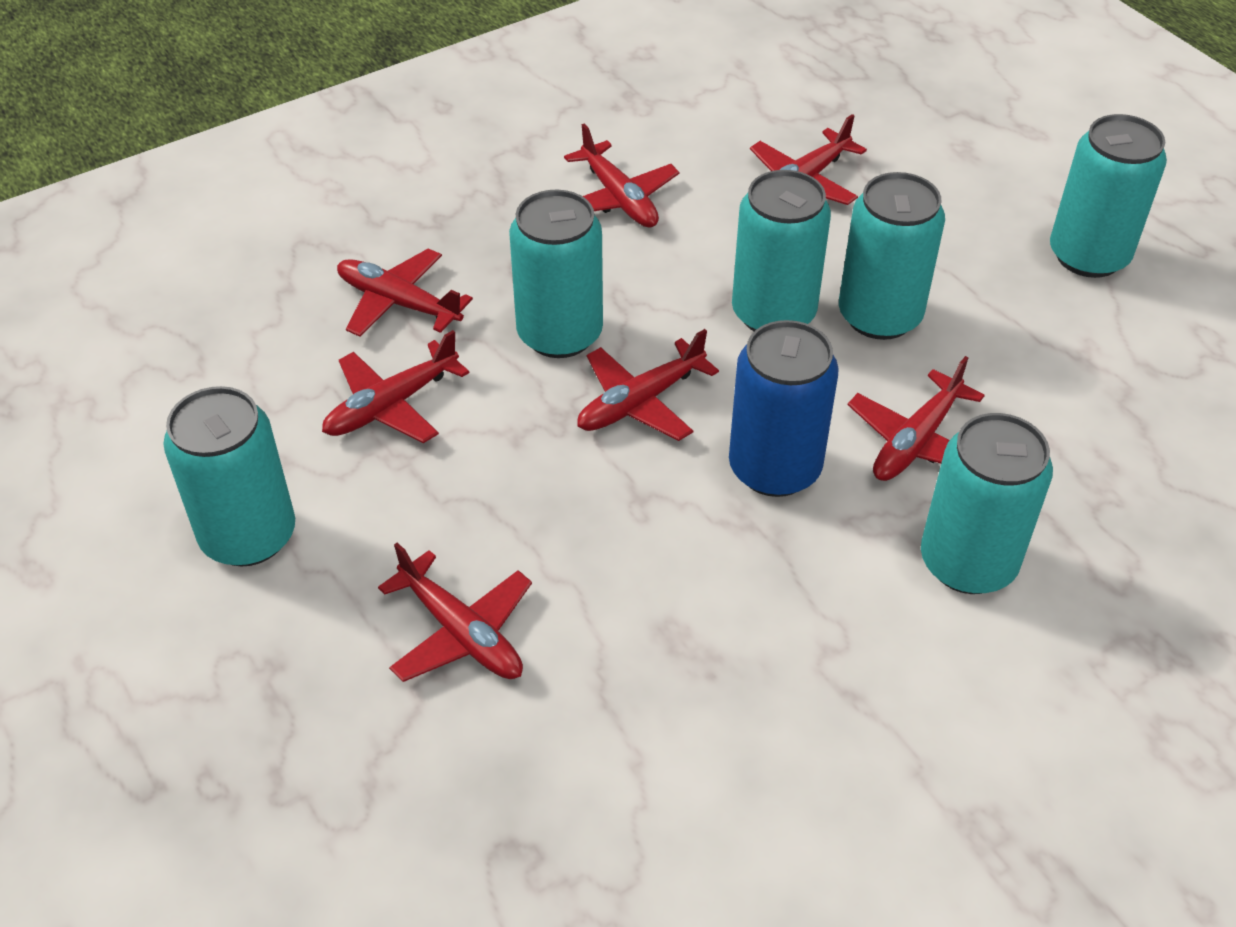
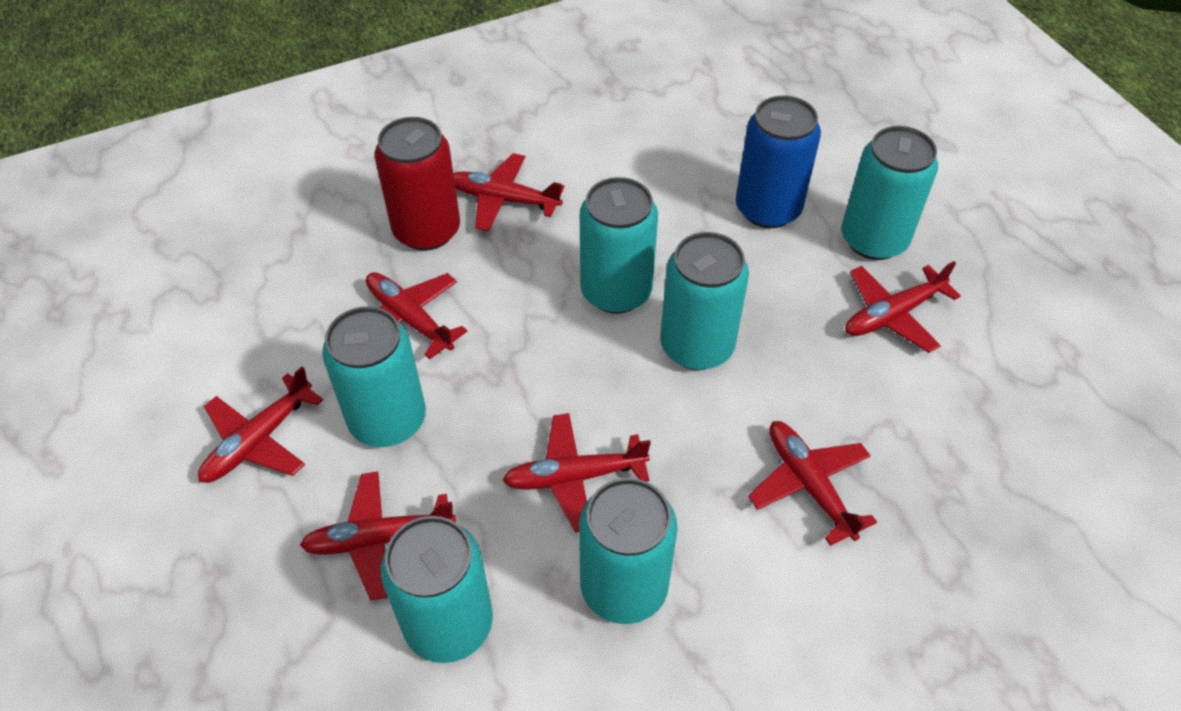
red can: 0 -> 1

